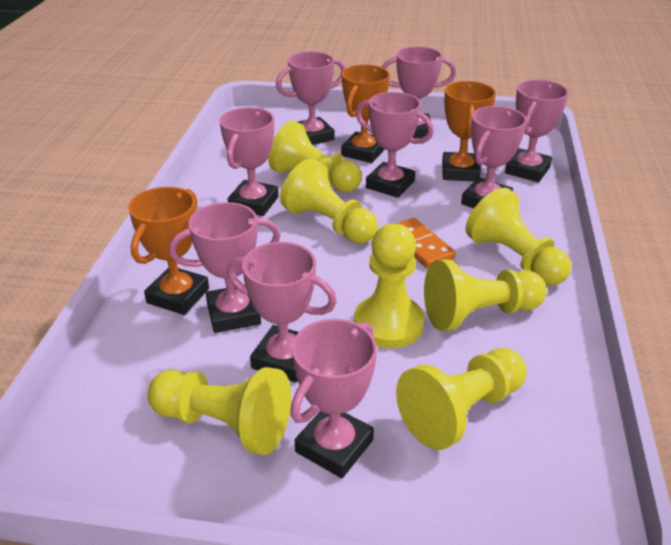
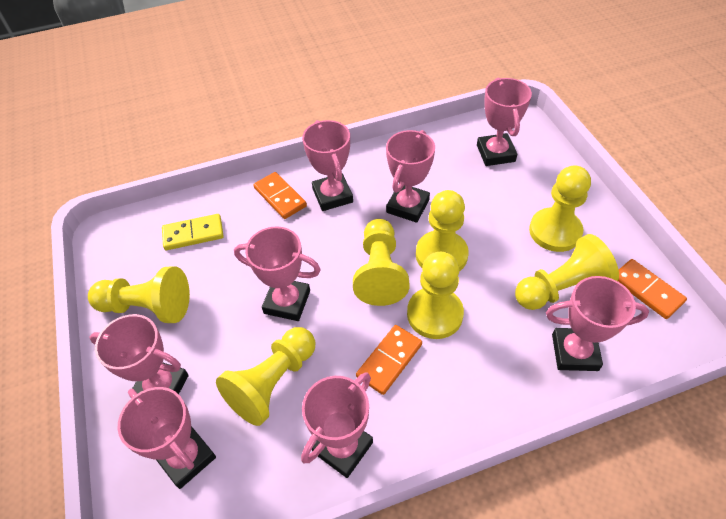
orange domino: 1 -> 3
orange trophy: 3 -> 0
pink trophy: 9 -> 8
yellow domino: 0 -> 1

